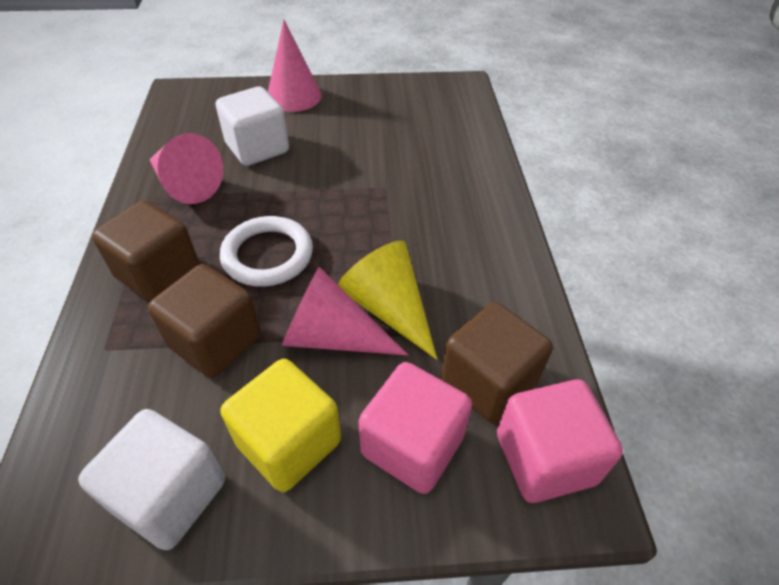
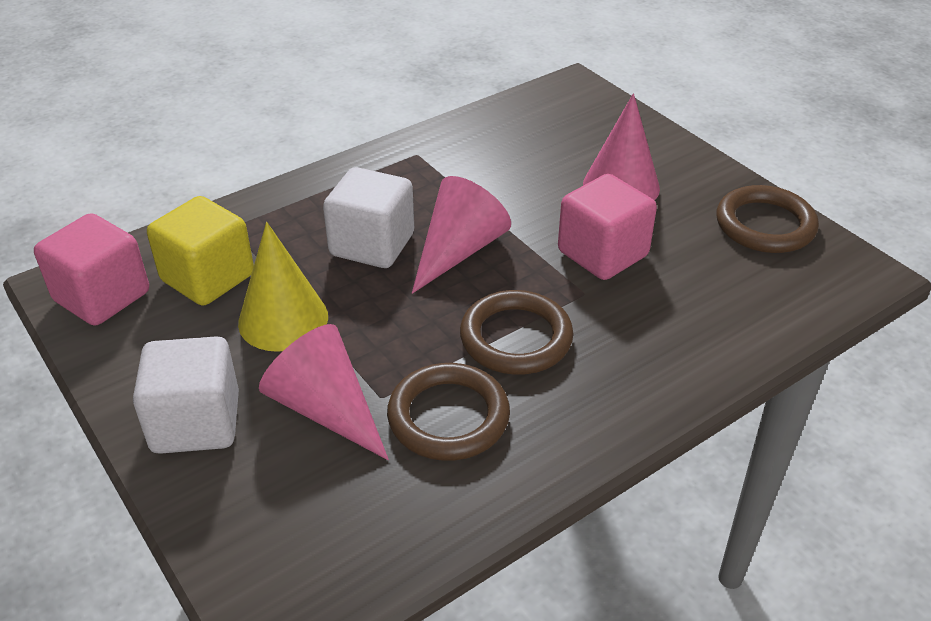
brown cube: 3 -> 0
brown ring: 0 -> 3
white ring: 1 -> 0

